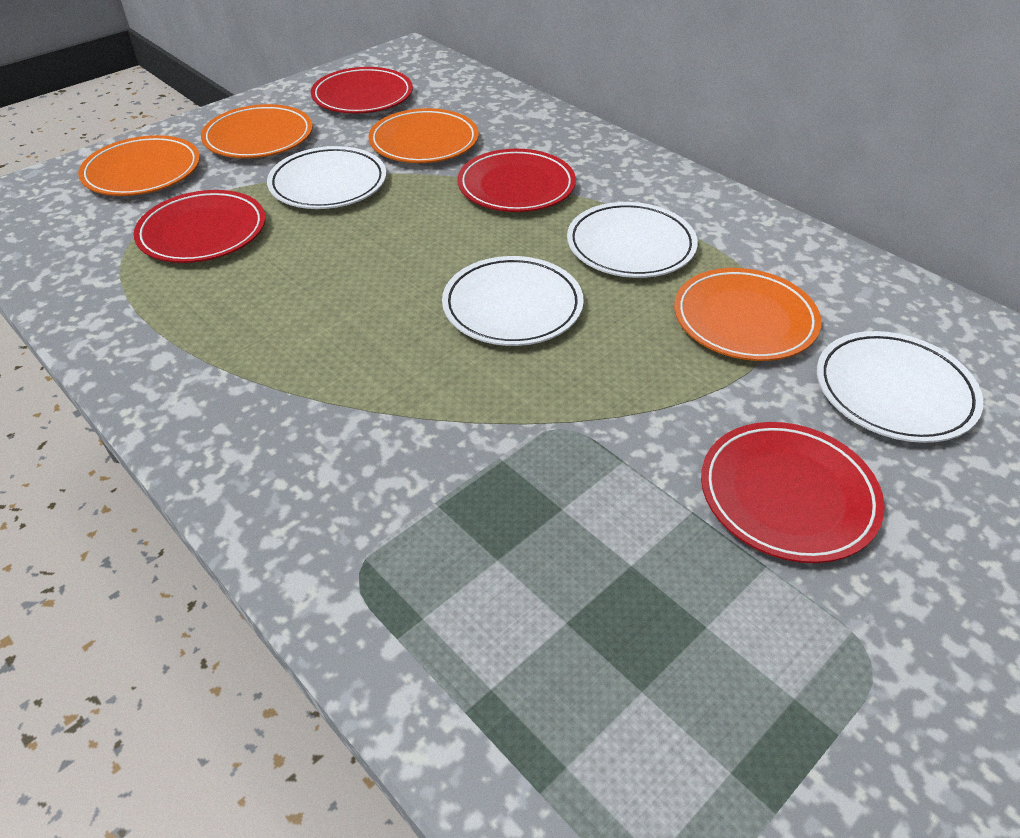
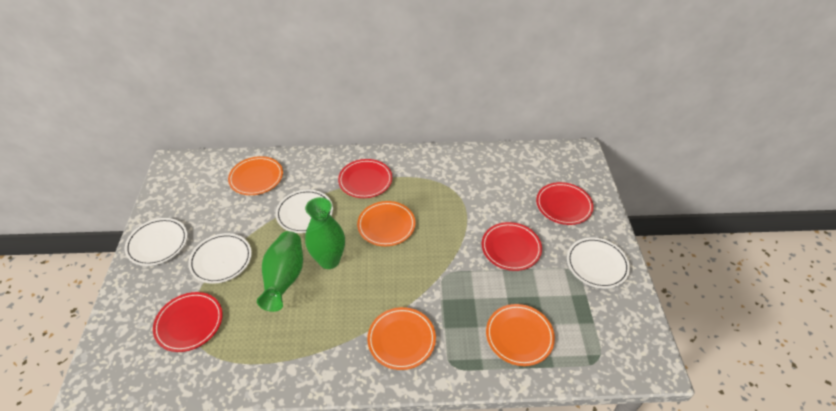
green vase: 0 -> 2

